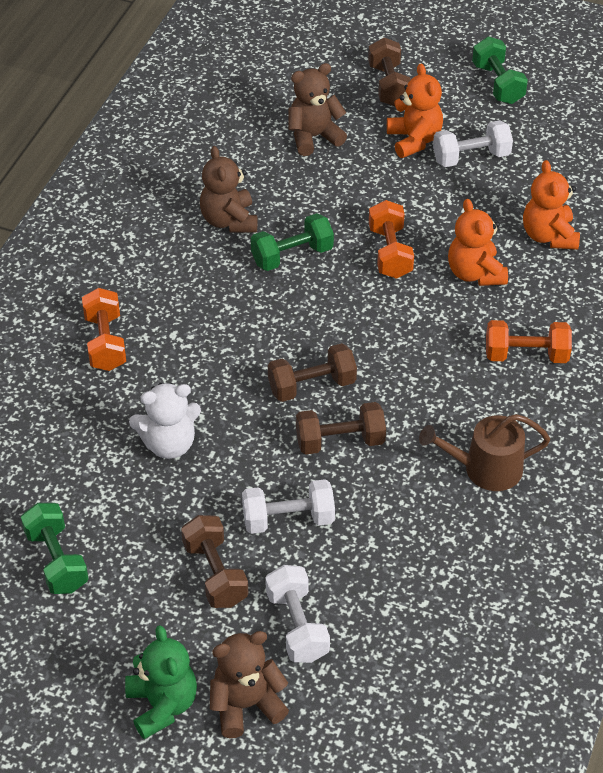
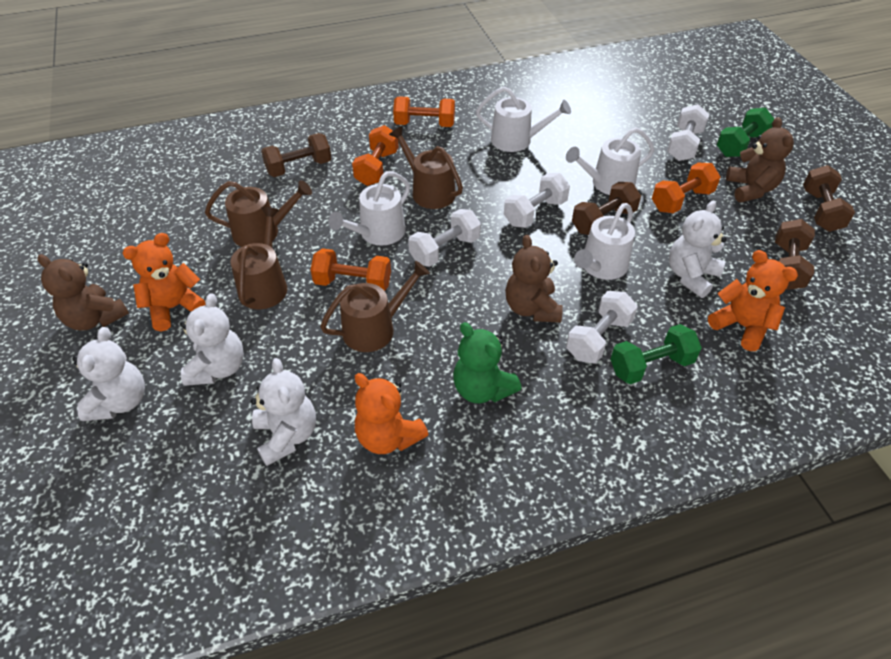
brown watering can: 1 -> 4
green dumbbell: 3 -> 2
orange dumbbell: 3 -> 4
white dumbbell: 3 -> 4
white teddy bear: 1 -> 4
white watering can: 0 -> 4

